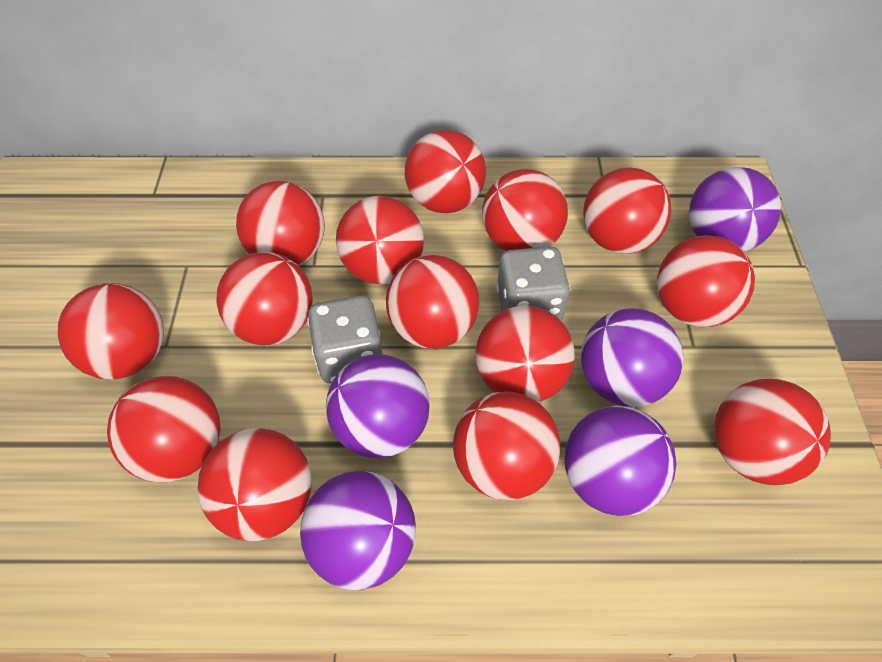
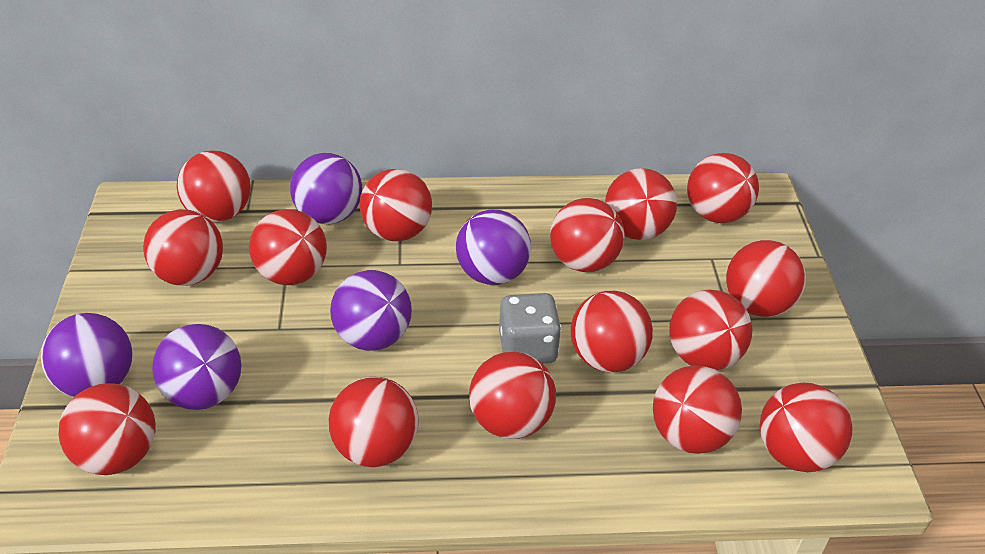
grey dice: 2 -> 1
red ball: 14 -> 15

